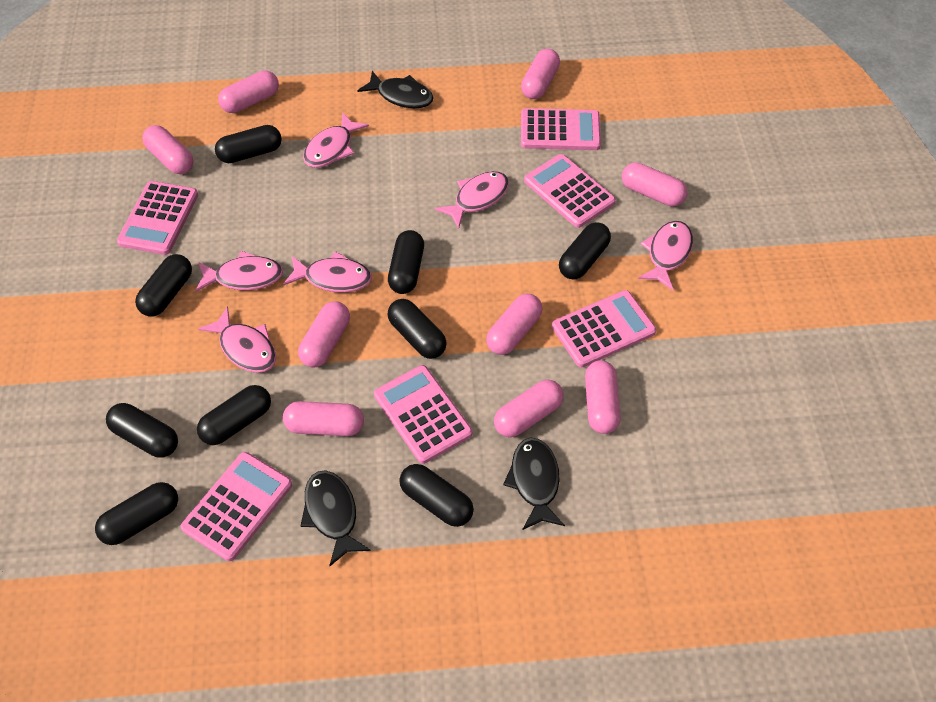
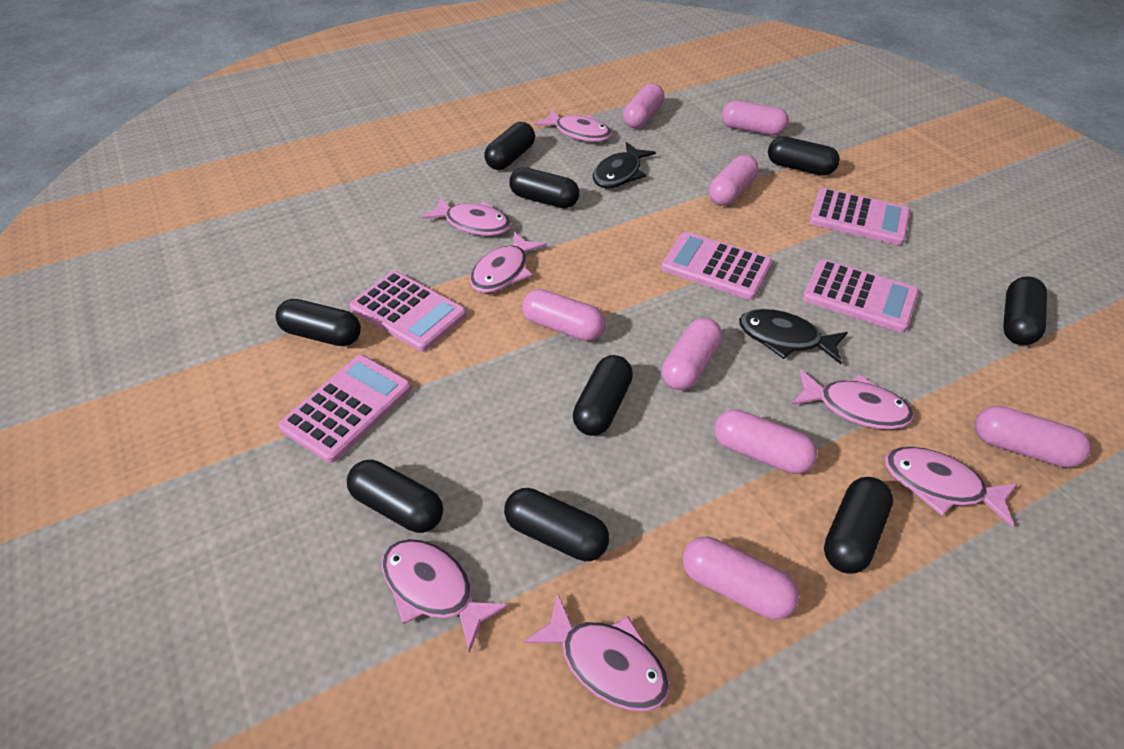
black fish: 3 -> 2
pink calculator: 6 -> 5
pink capsule: 9 -> 8
pink fish: 6 -> 7

